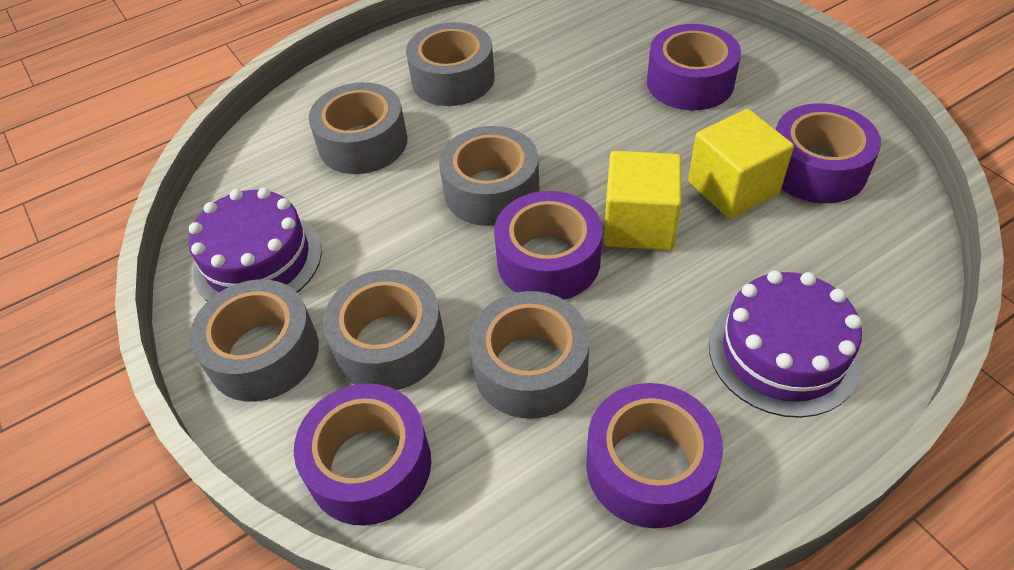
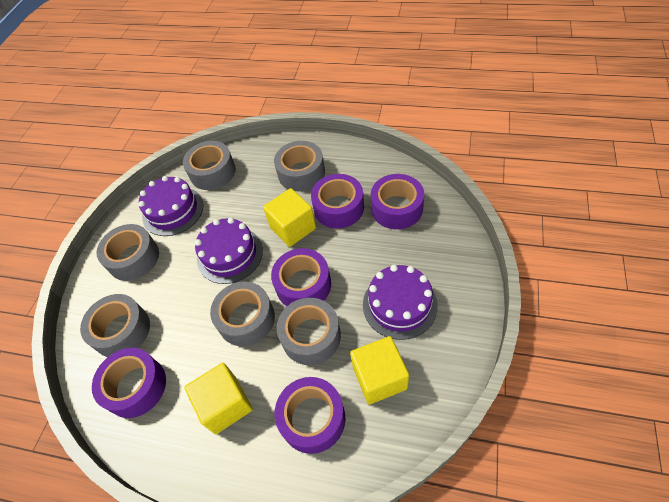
purple cake: 2 -> 3
yellow cube: 2 -> 3

